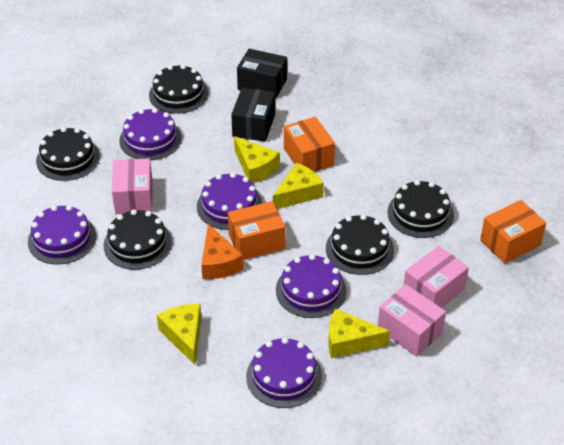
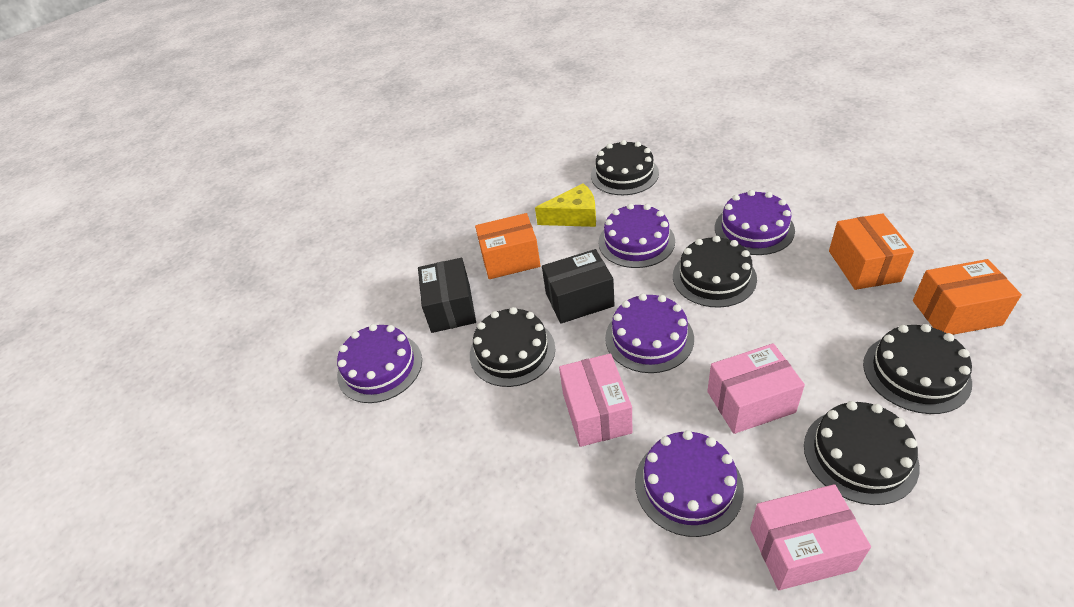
orange cheese: 1 -> 0
yellow cheese: 4 -> 1

